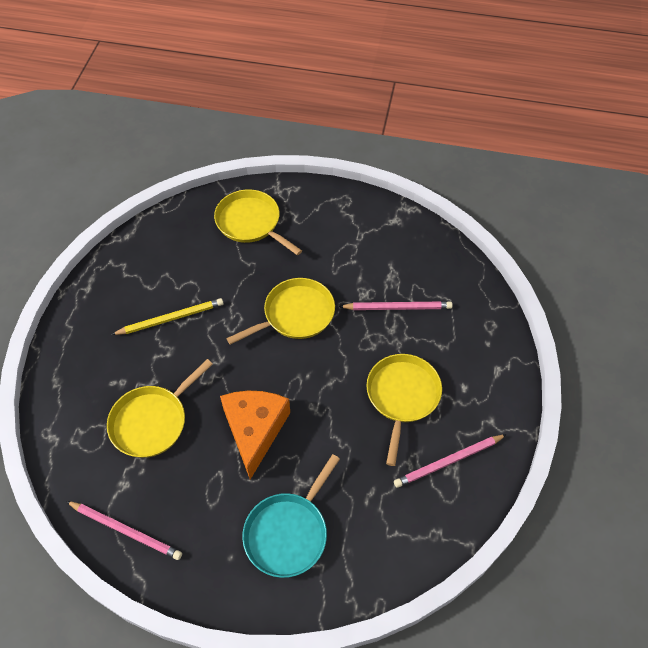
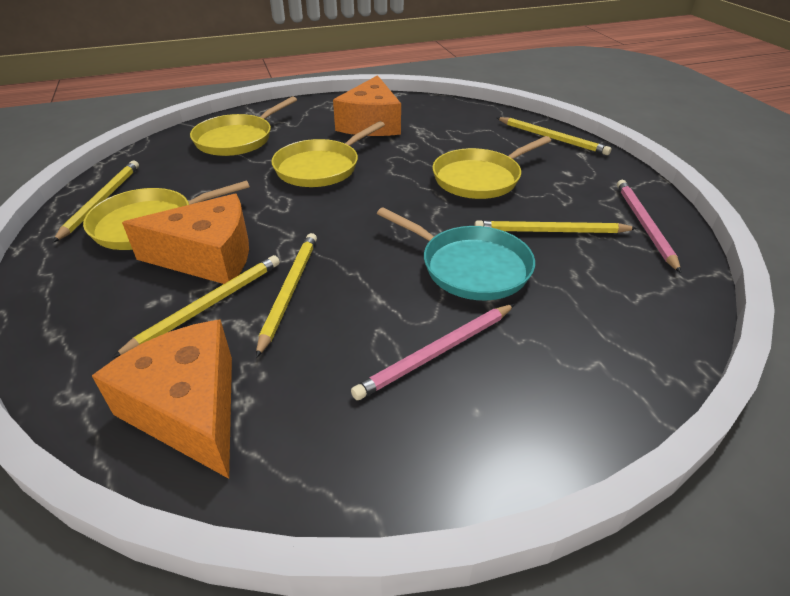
orange cheese: 1 -> 3
pink pencil: 3 -> 2
yellow pencil: 1 -> 5

